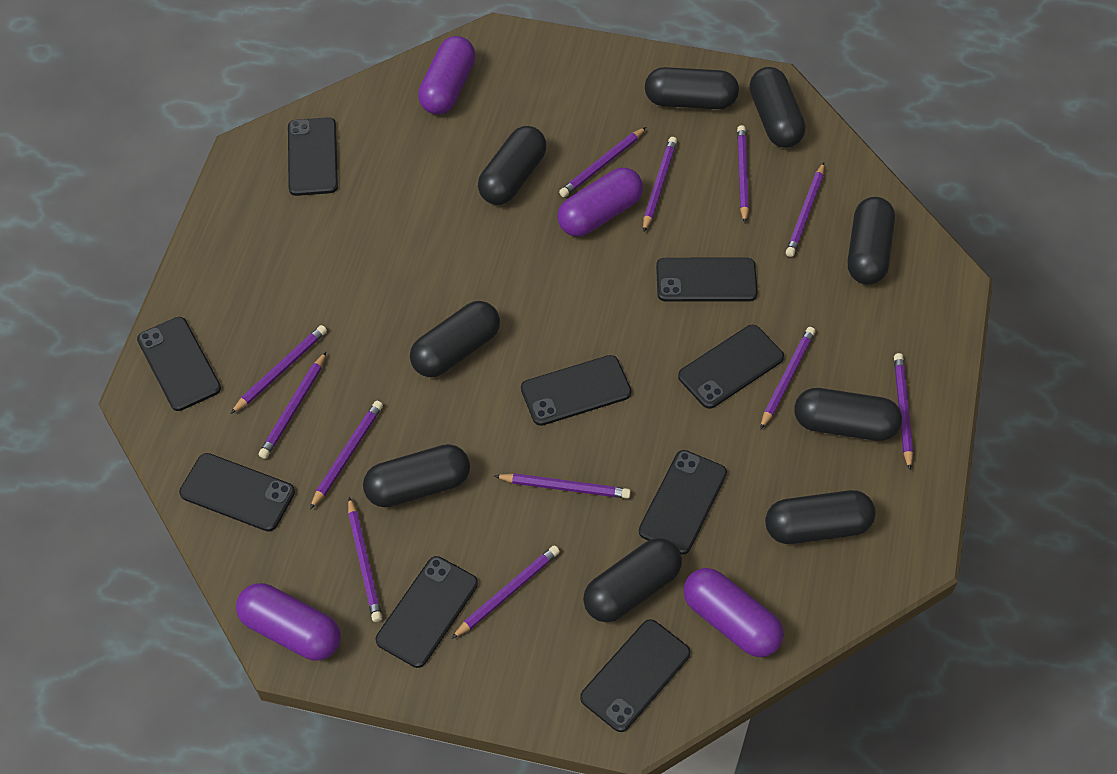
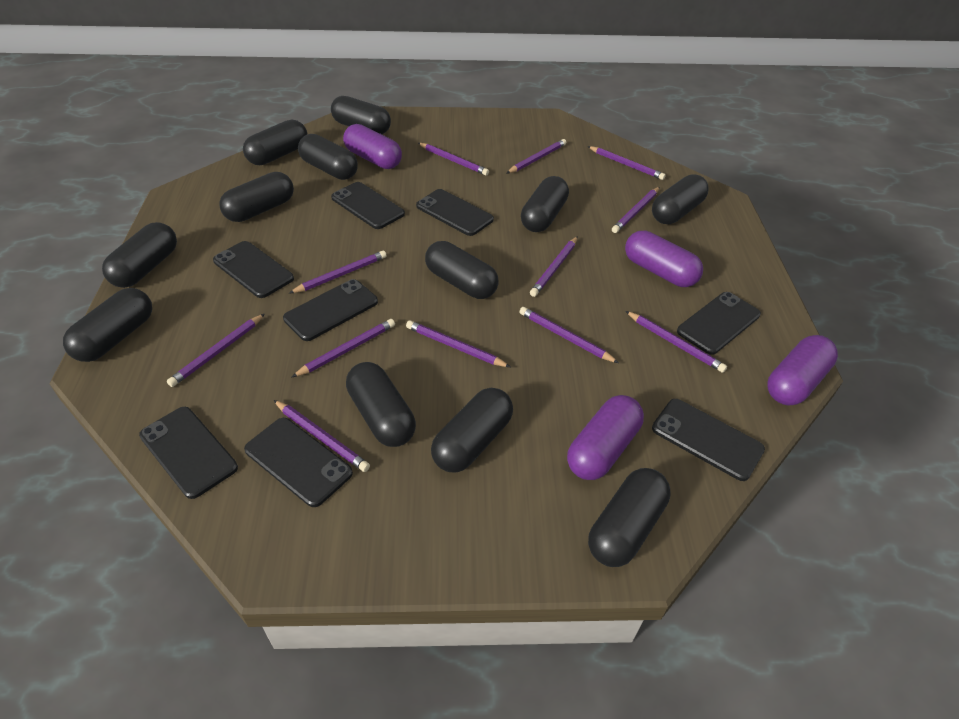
black capsule: 9 -> 12
black phone: 9 -> 8

